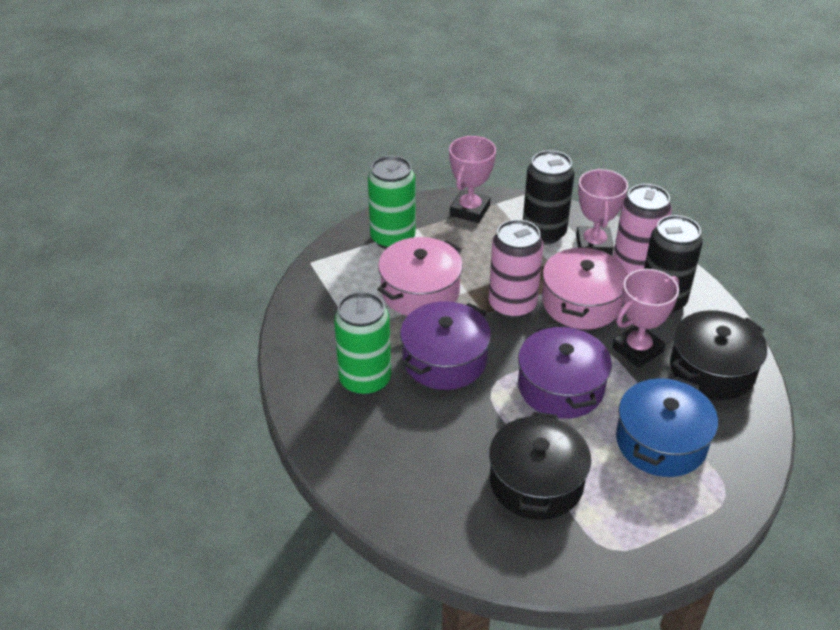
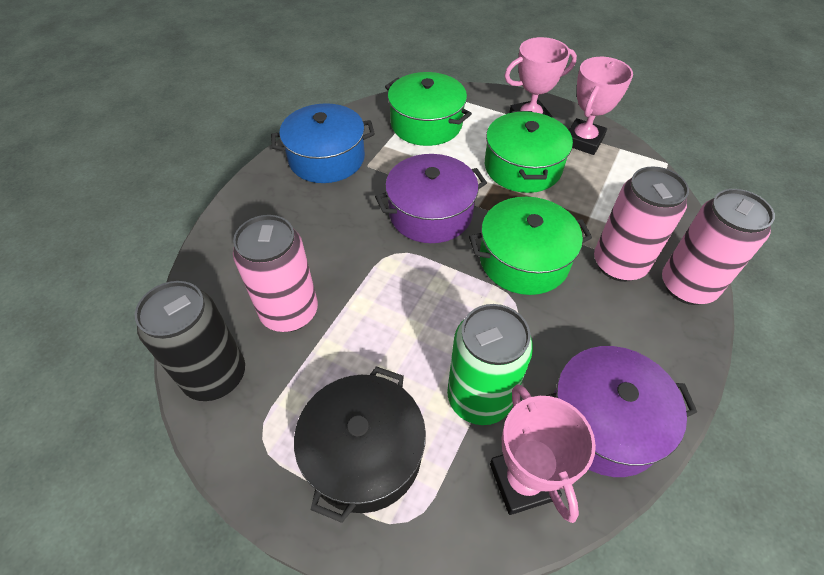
black can: 2 -> 1
black pot: 2 -> 1
green can: 2 -> 1
green pot: 0 -> 3
pink can: 2 -> 3
pink pot: 2 -> 0

